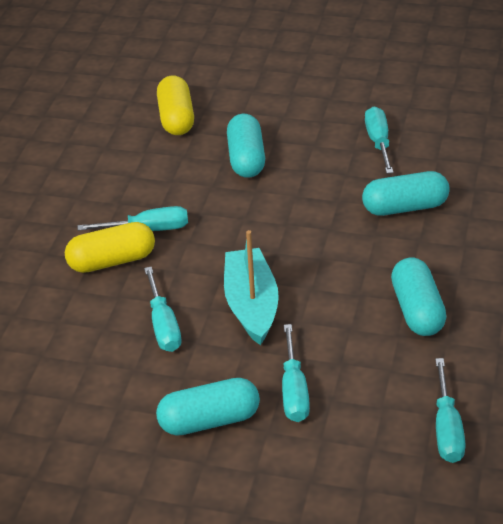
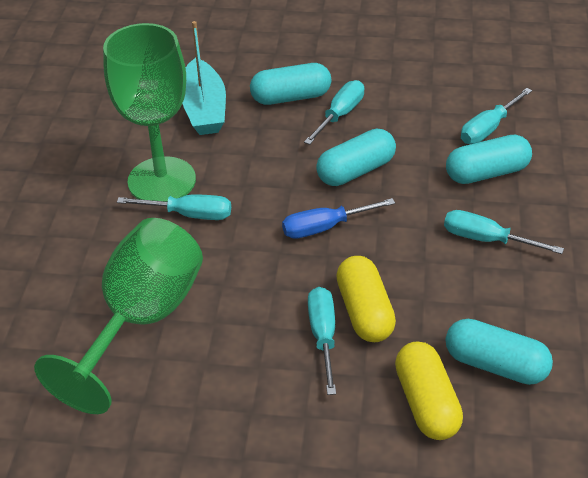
blue screwdriver: 0 -> 1
green goblet: 0 -> 2

